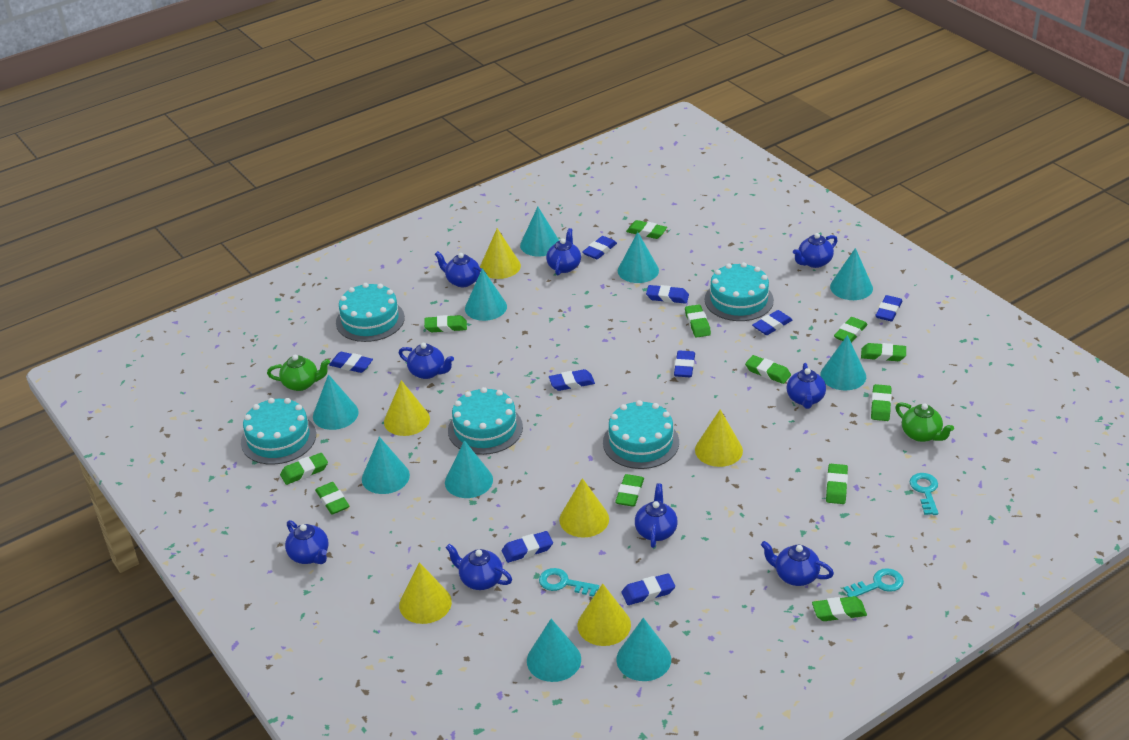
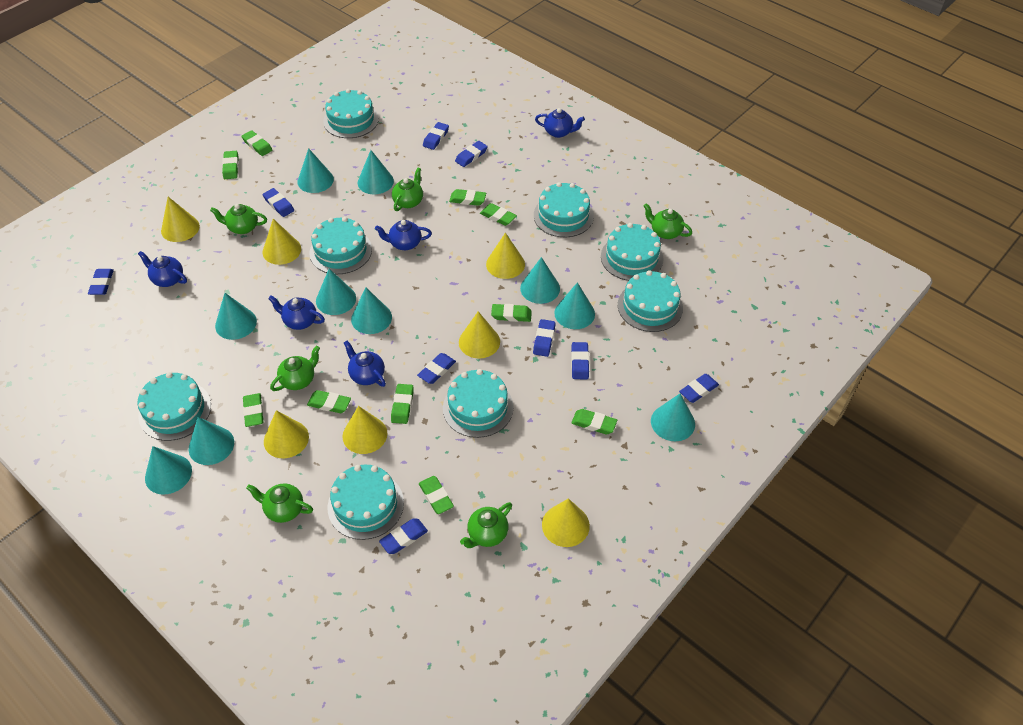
blue teapot: 9 -> 5
green eraser: 12 -> 10
green teapot: 2 -> 6
turquoise cake: 5 -> 8
turquoise key: 3 -> 0
yellow cone: 6 -> 7

